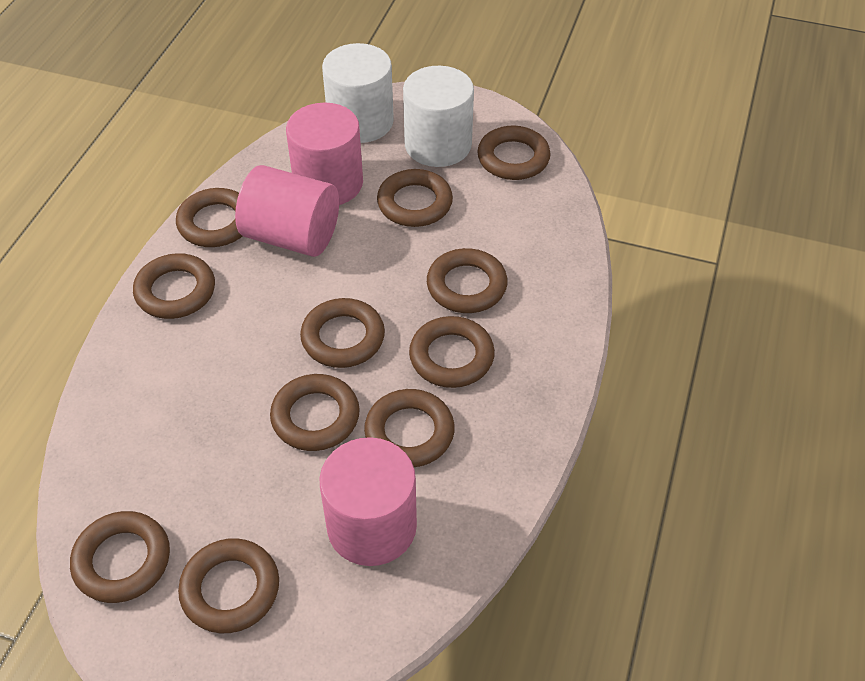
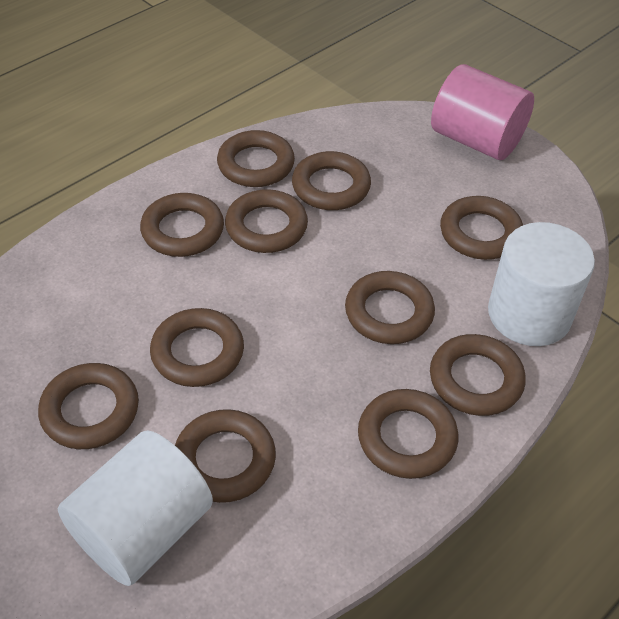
pink cylinder: 3 -> 1

